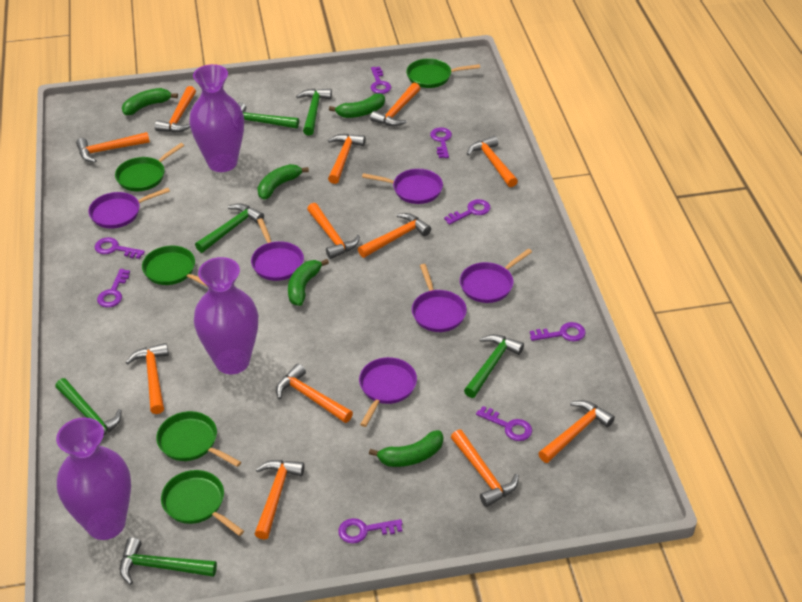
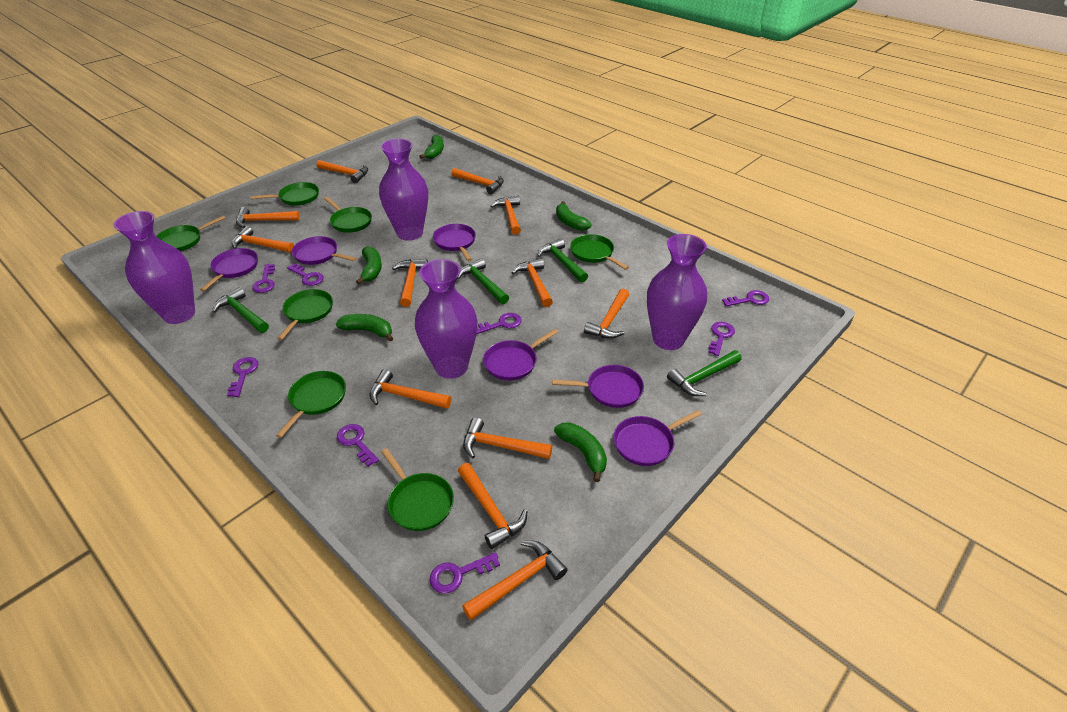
green hammer: 6 -> 4
green pan: 5 -> 7
purple vase: 3 -> 4

